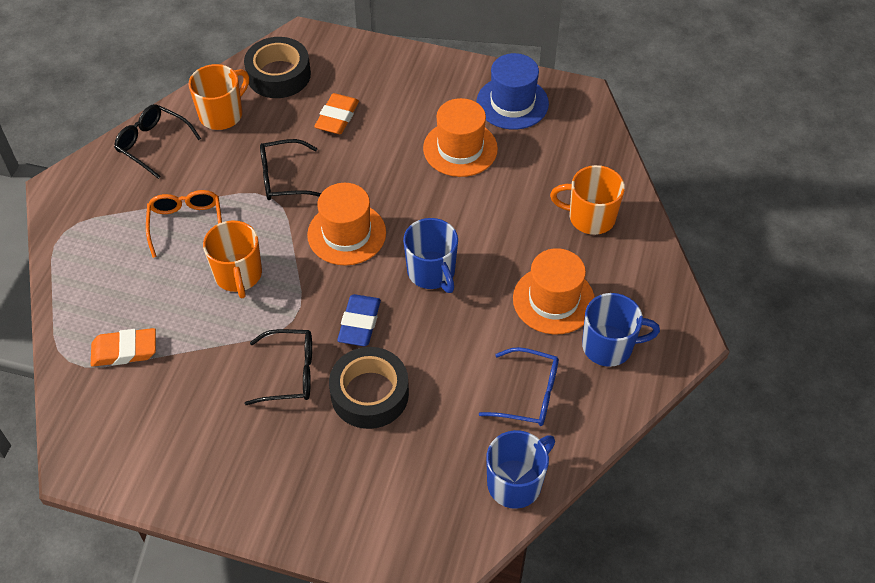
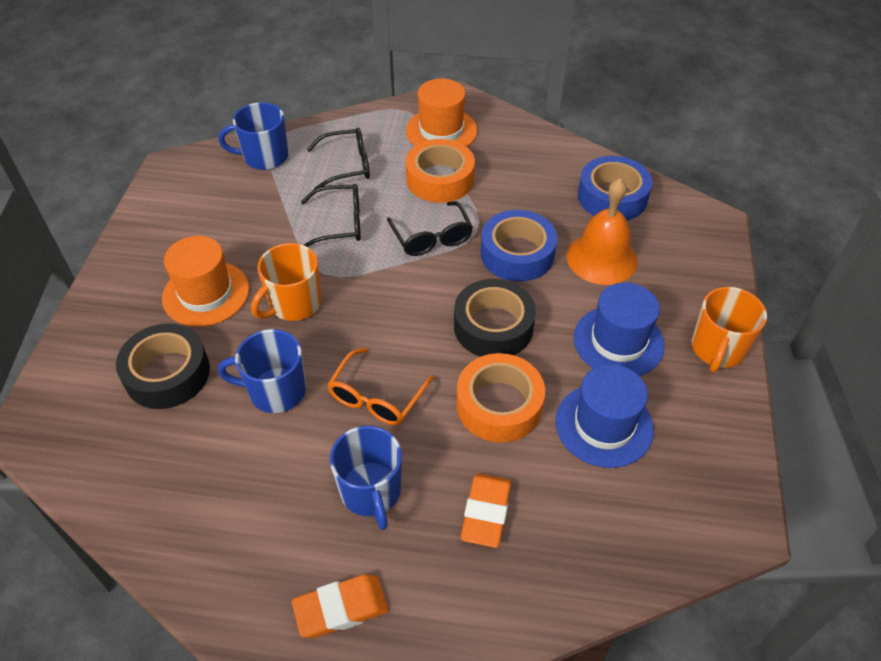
blue eraser: 1 -> 0
blue glasses: 1 -> 0
blue hat: 1 -> 2
blue tape: 0 -> 2
orange bell: 0 -> 1
orange hat: 3 -> 2
orange mug: 3 -> 2
orange tape: 0 -> 2

